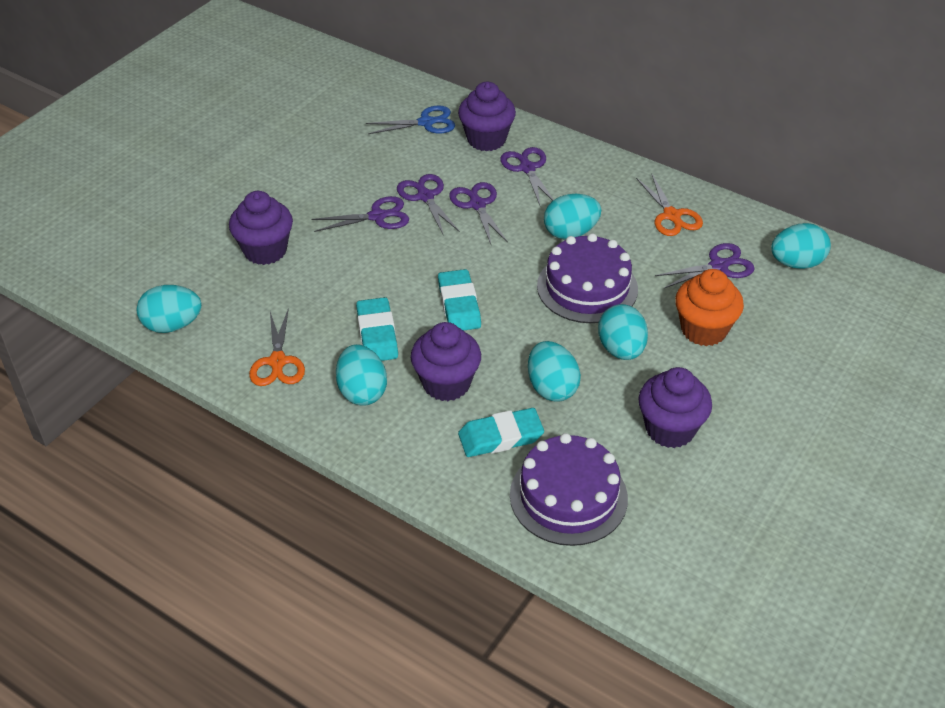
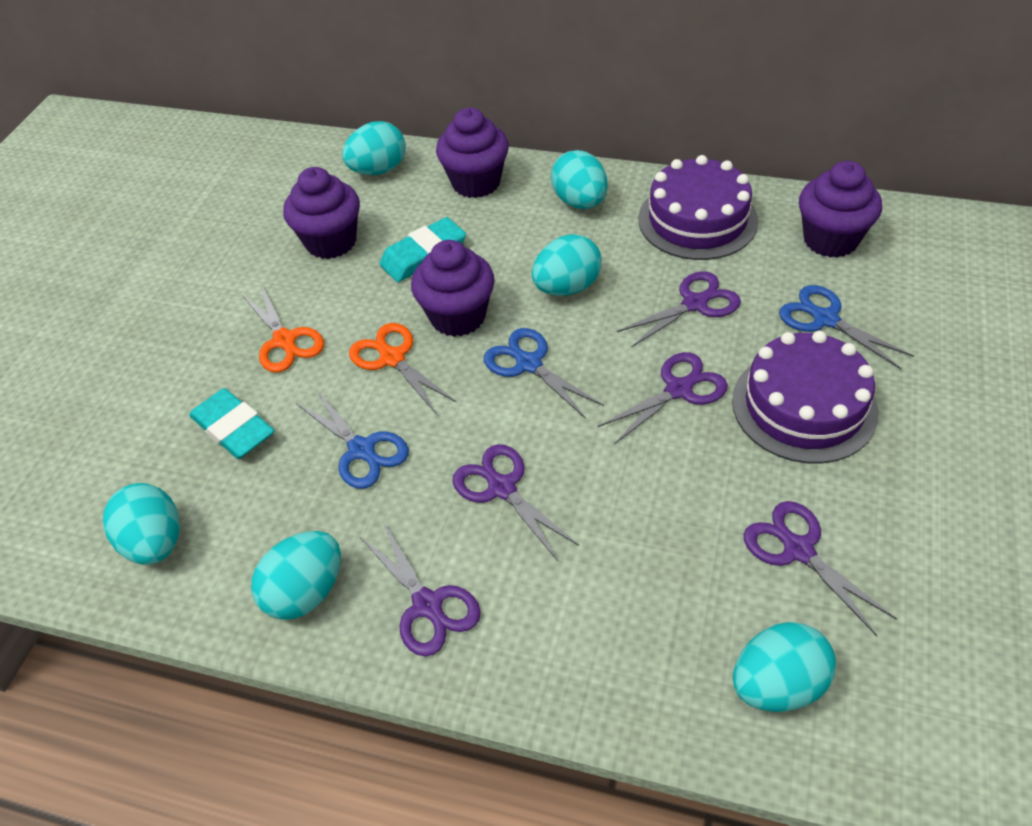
blue scissors: 1 -> 3
orange cupcake: 1 -> 0
turquoise eraser: 3 -> 2

